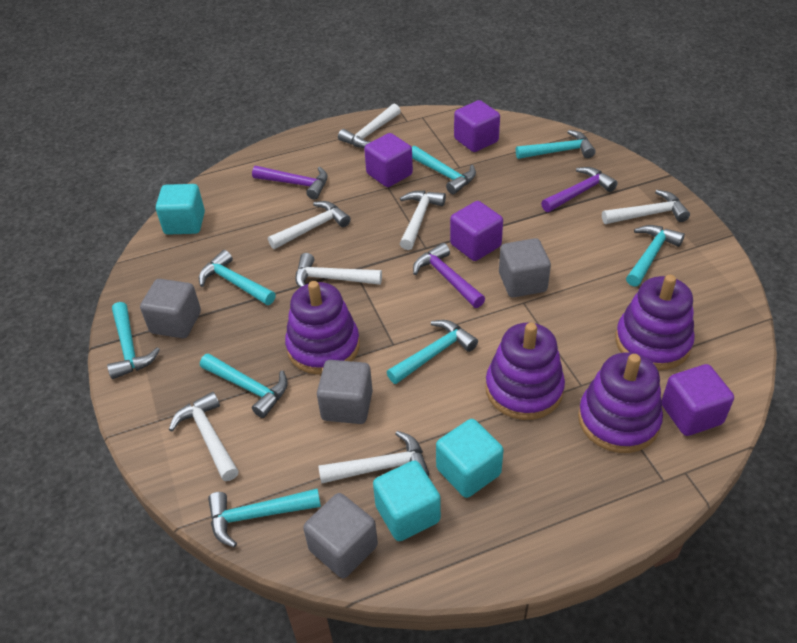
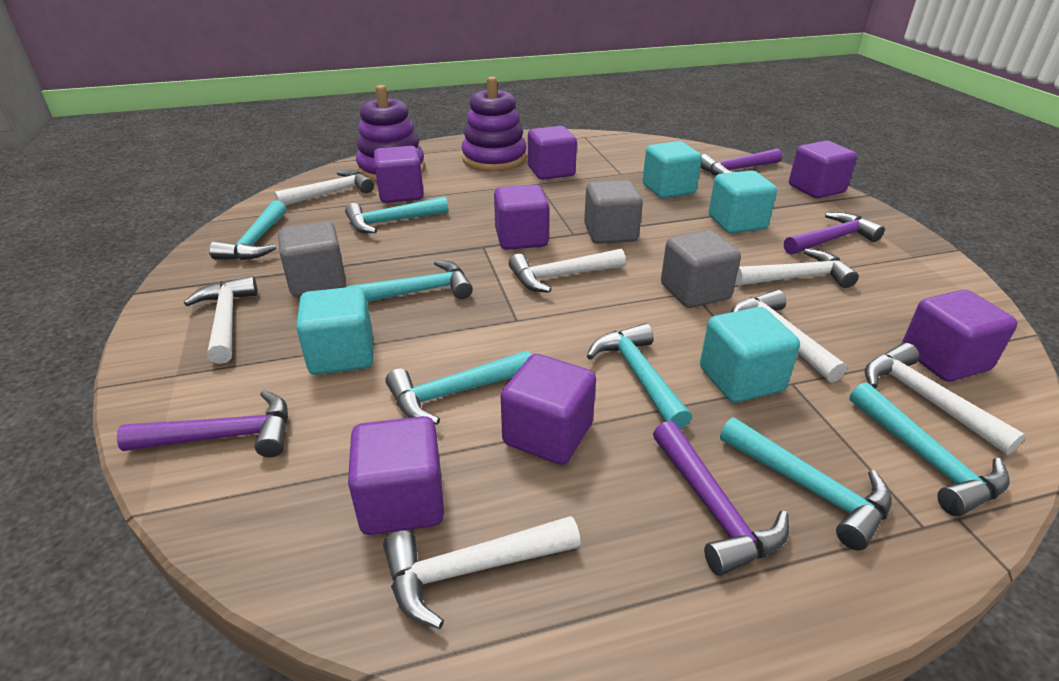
grey cube: 4 -> 3
purple cube: 4 -> 7
purple hammer: 3 -> 4
purple stacking toy: 4 -> 2
turquoise cube: 3 -> 4
turquoise hammer: 8 -> 7

